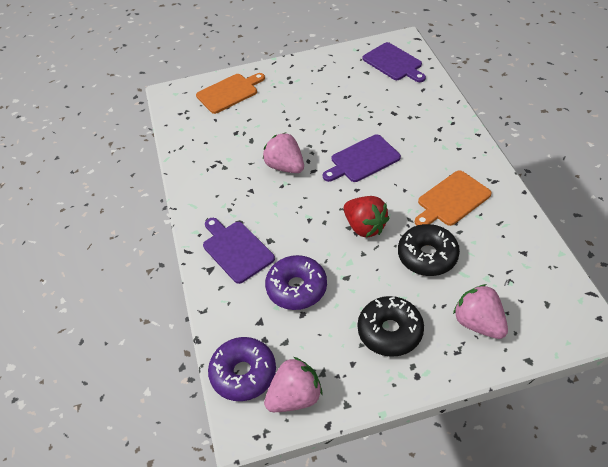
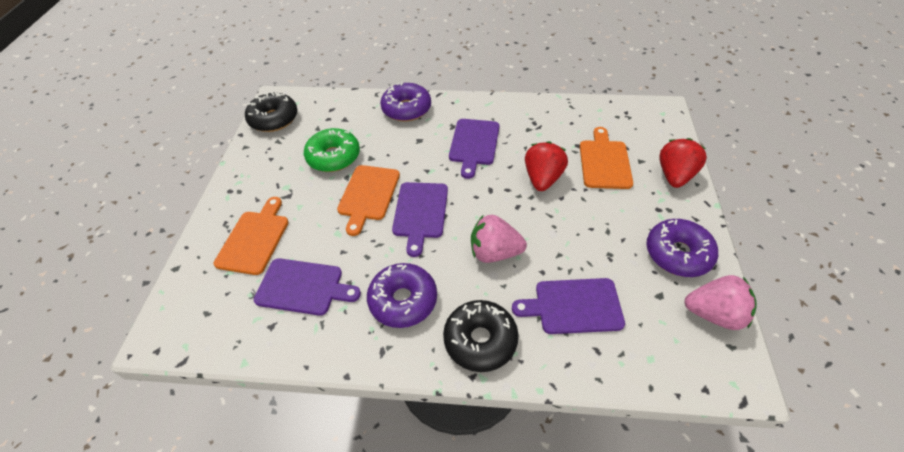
green donut: 0 -> 1
orange cutting board: 2 -> 3
pink strawberry: 3 -> 2
purple cutting board: 3 -> 4
purple donut: 2 -> 3
red strawberry: 1 -> 2

